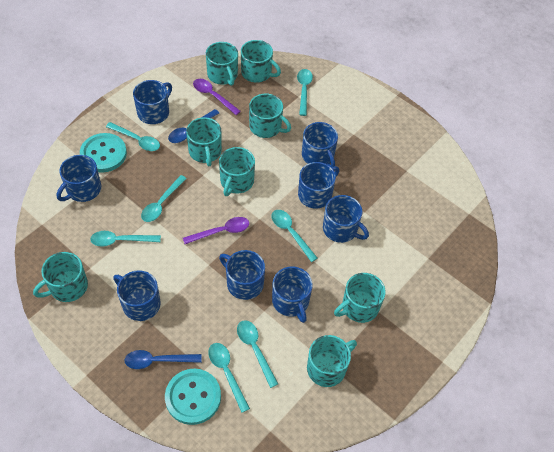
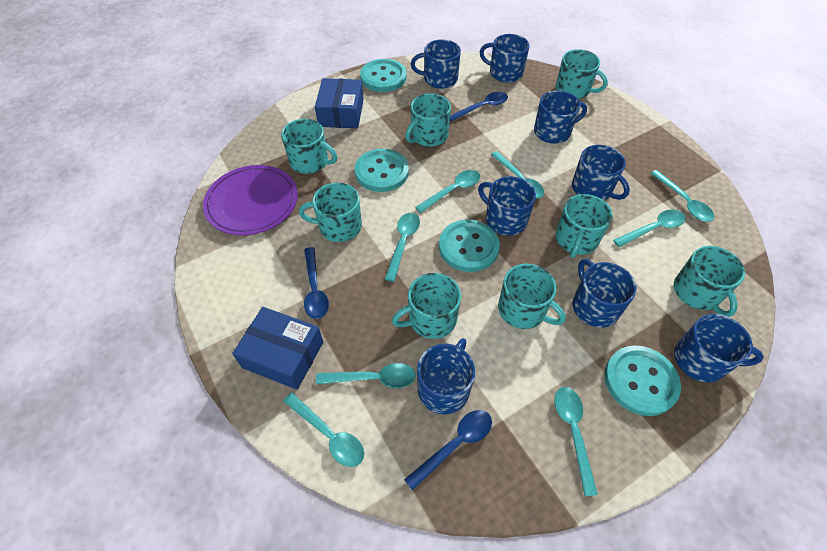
blue box: 0 -> 2
blue spoon: 2 -> 3
purple plate: 0 -> 1
purple spoon: 2 -> 0
turquoise button: 2 -> 4
turquoise spoon: 7 -> 8

